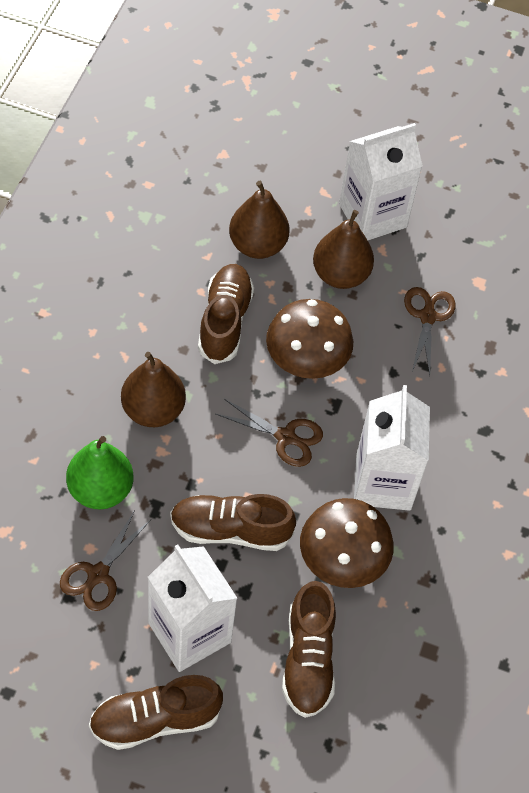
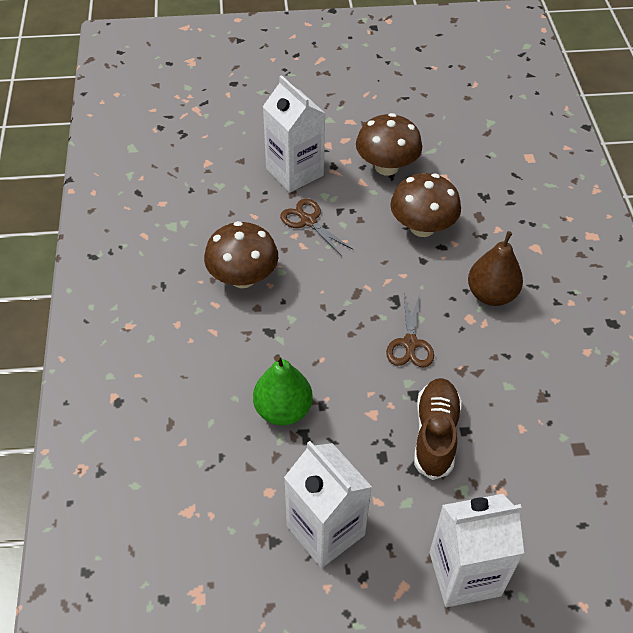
brown mushroom: 2 -> 3
brown pear: 3 -> 1
brown scissors: 3 -> 2
brown shoe: 4 -> 1

